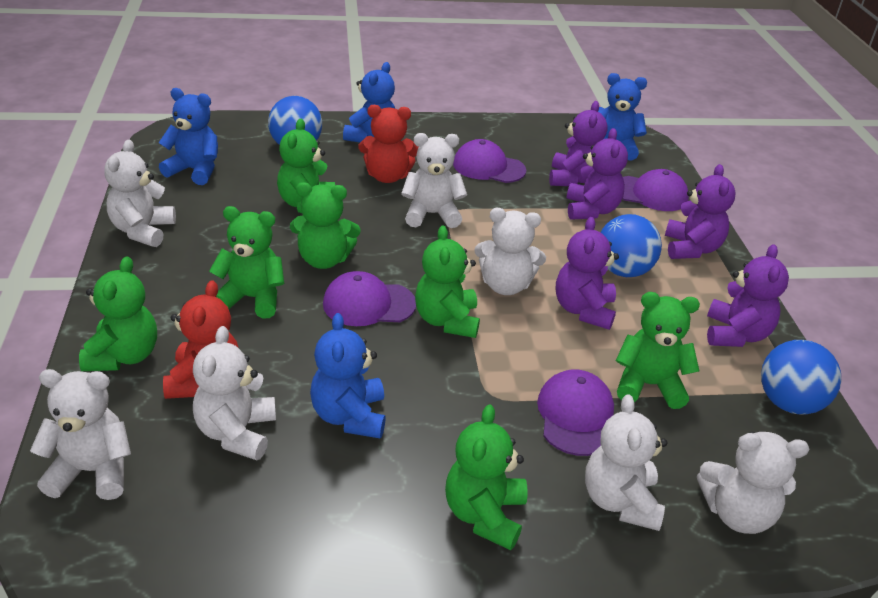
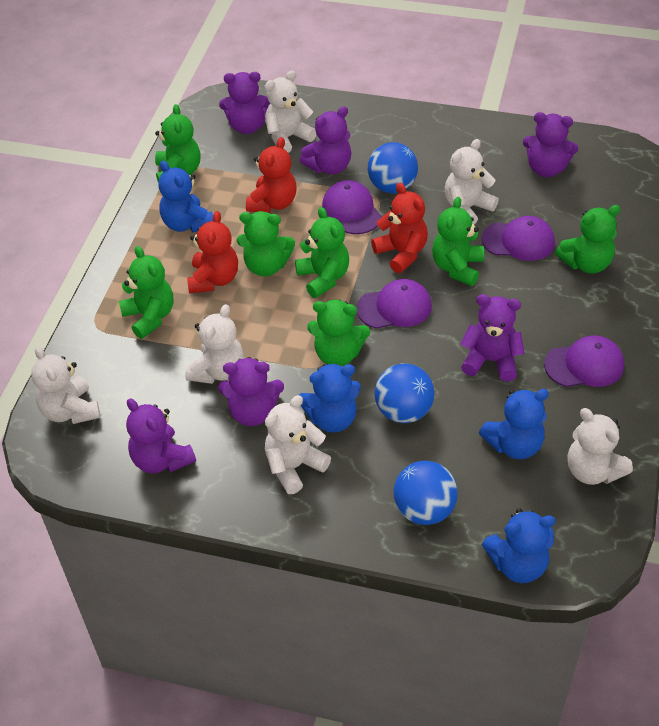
purple teddy bear: 5 -> 6
red teddy bear: 2 -> 3
white teddy bear: 7 -> 6

